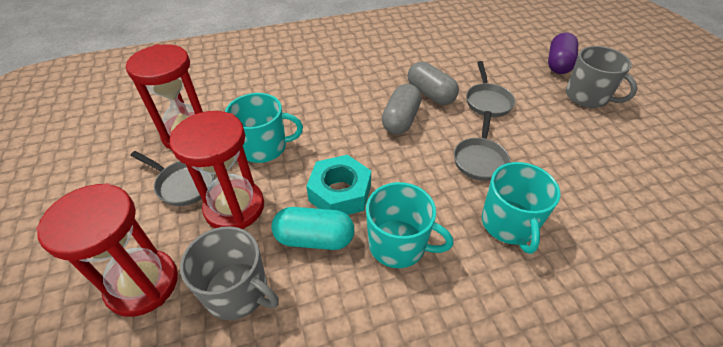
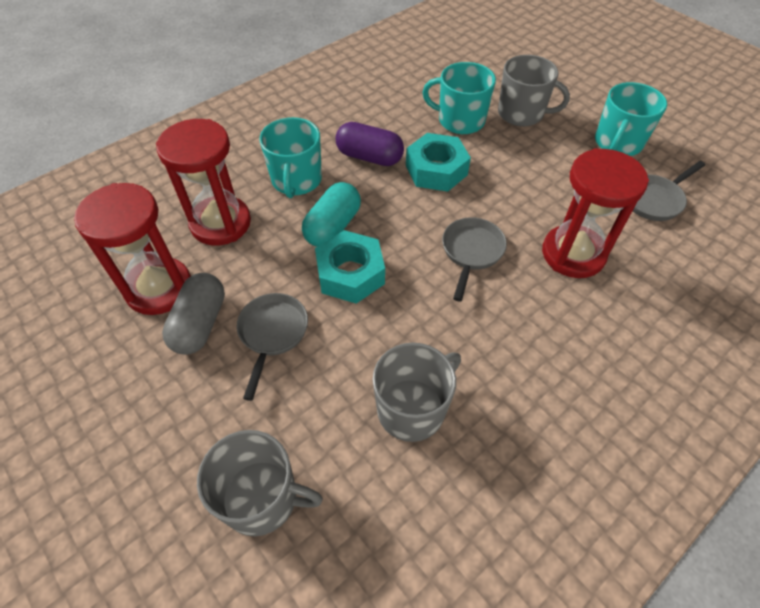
grey capsule: 2 -> 1
grey mug: 2 -> 3
turquoise nut: 1 -> 2

